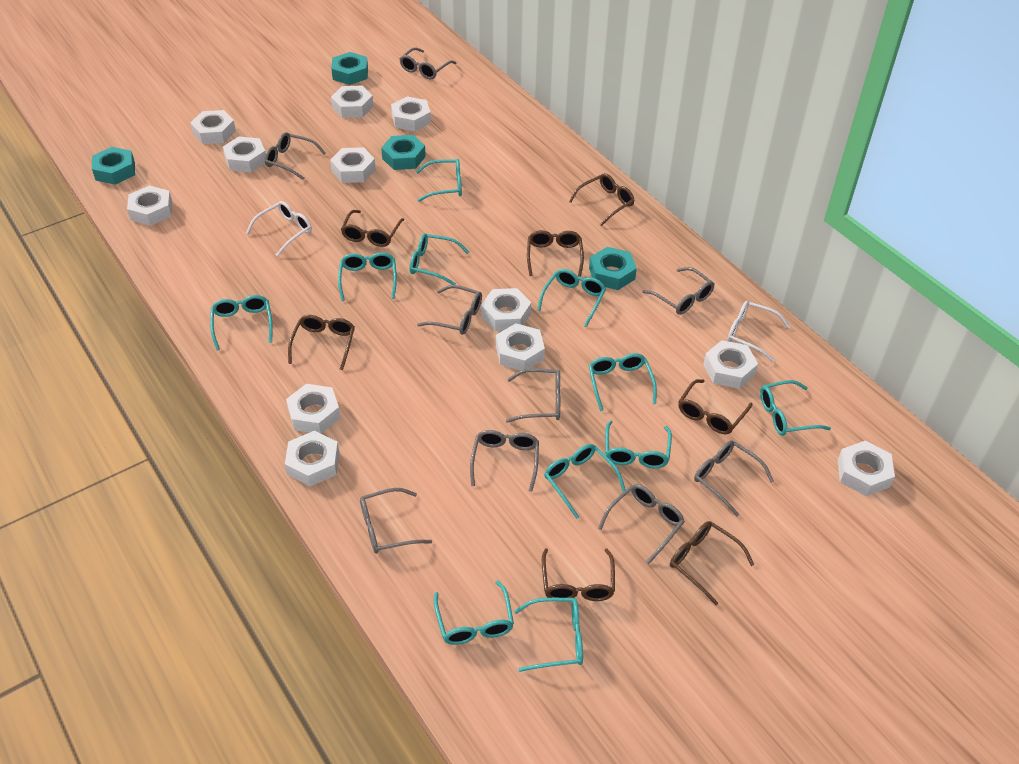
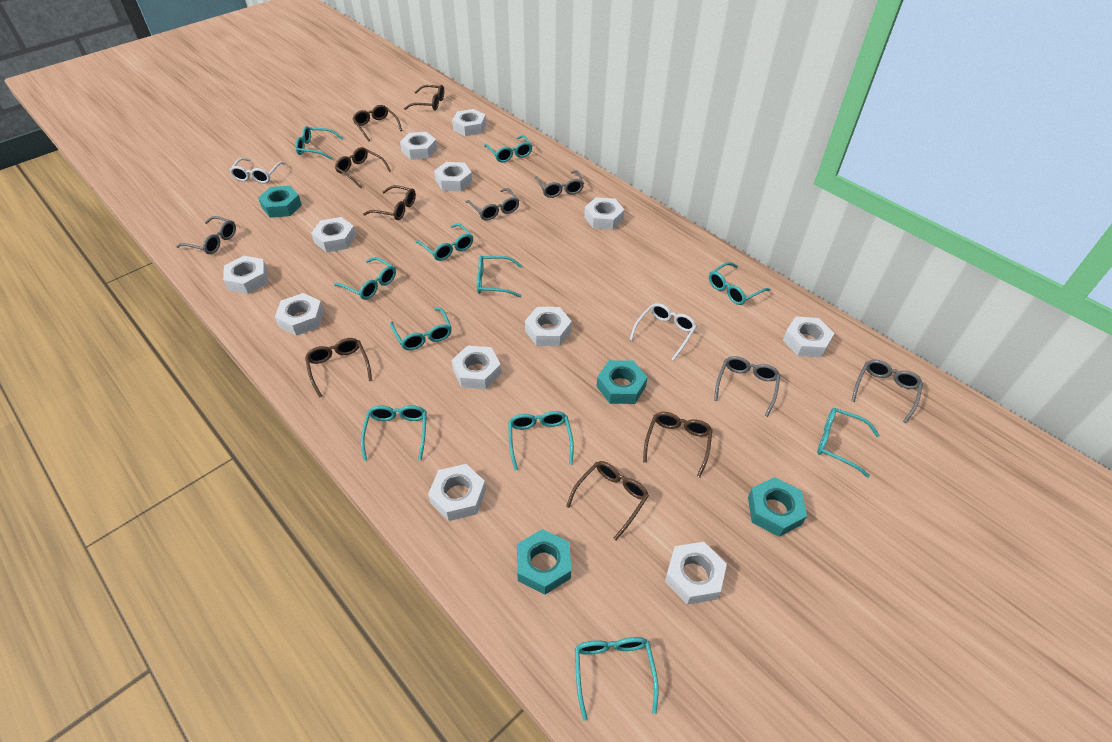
grey glasses: 9 -> 5

